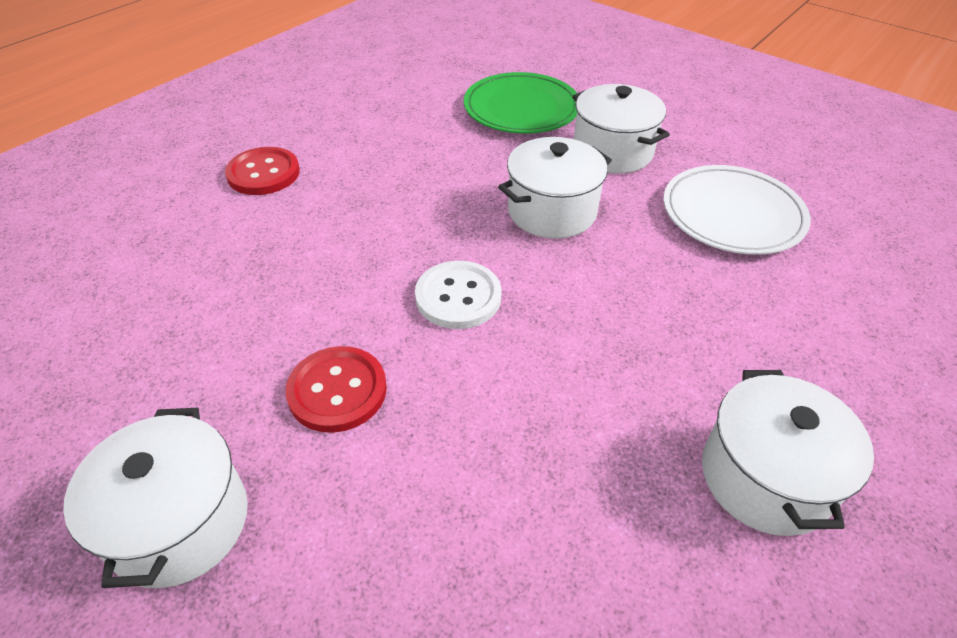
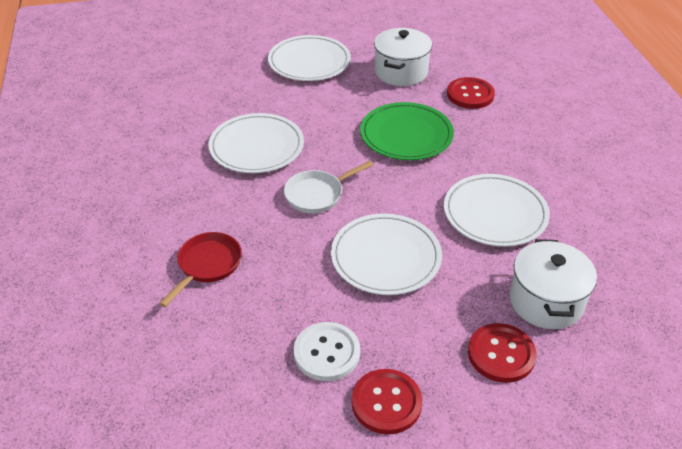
red button: 2 -> 3
red pan: 0 -> 1
white pan: 0 -> 1
white plate: 1 -> 4
white pot: 4 -> 2

